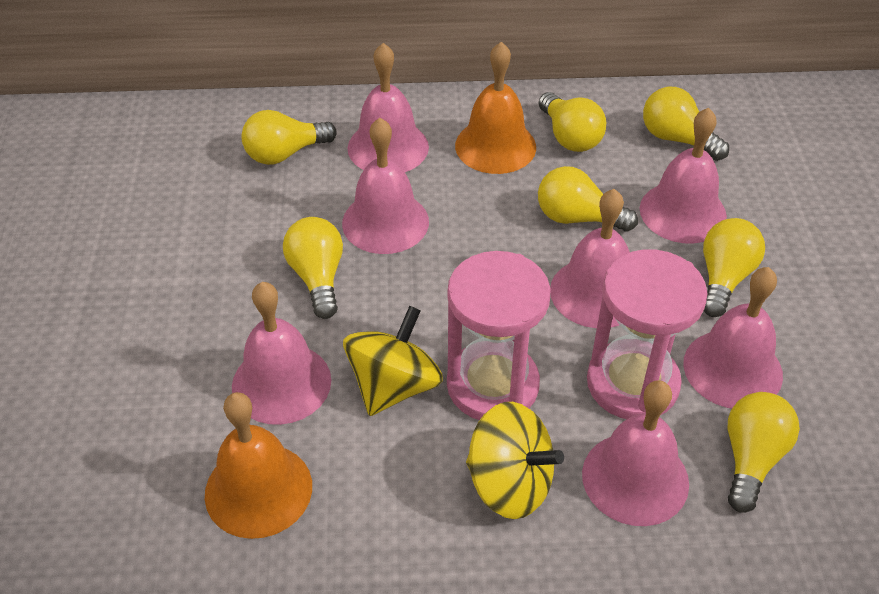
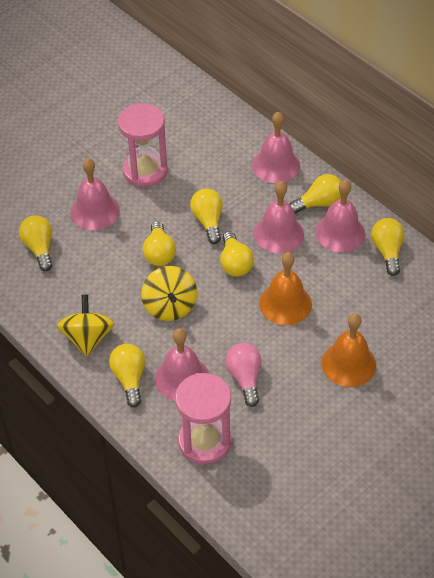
pink bell: 7 -> 5
pink light bulb: 0 -> 1

